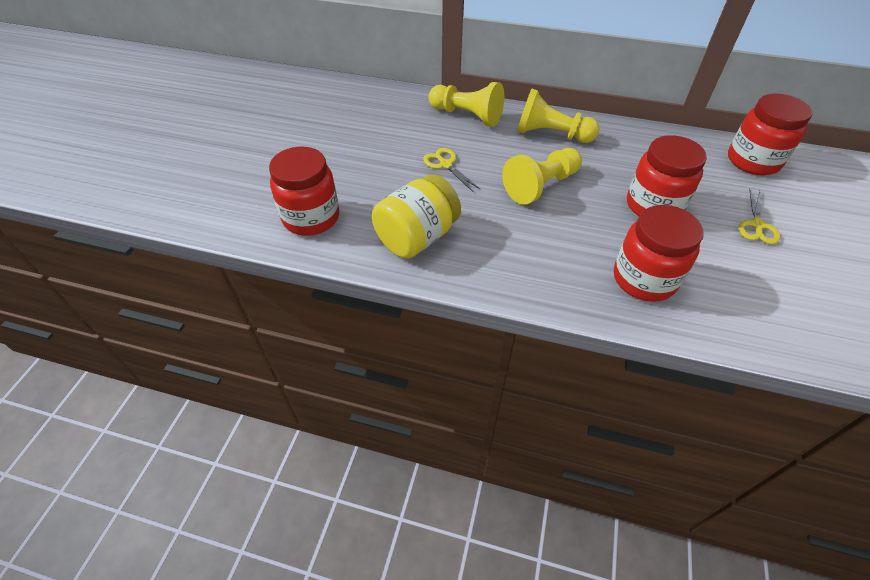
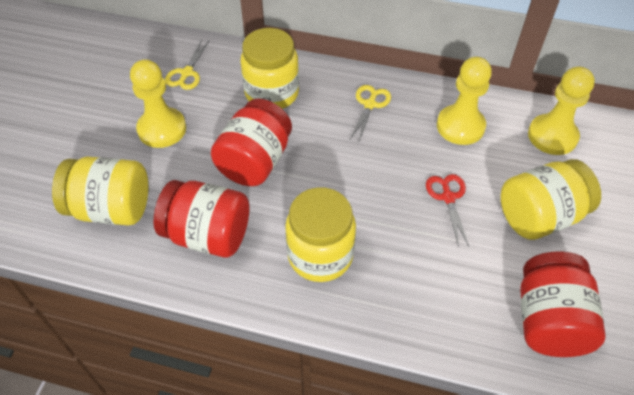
red jar: 4 -> 3
red scissors: 0 -> 1
yellow jar: 1 -> 4

